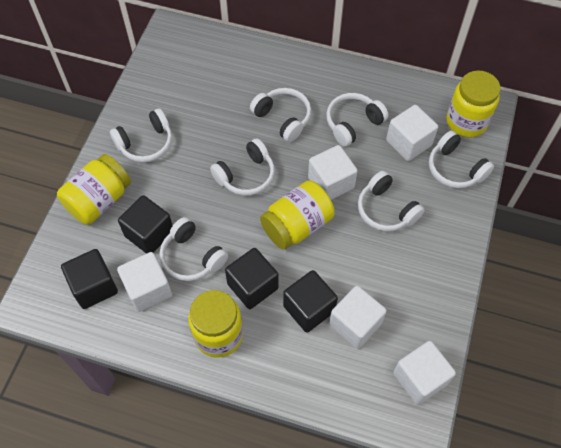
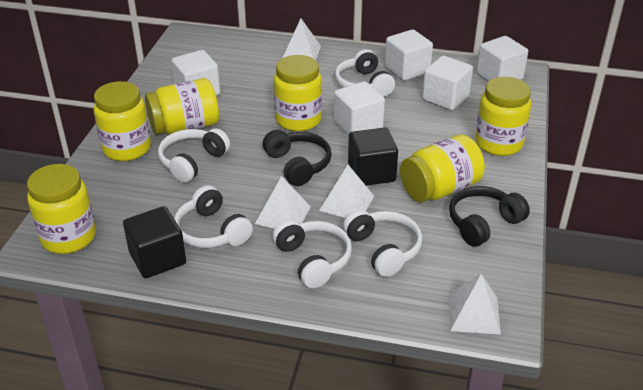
black cube: 4 -> 2
black headphones: 0 -> 2
white headphones: 7 -> 5
white pyramid: 0 -> 4
yellow jar: 4 -> 6

